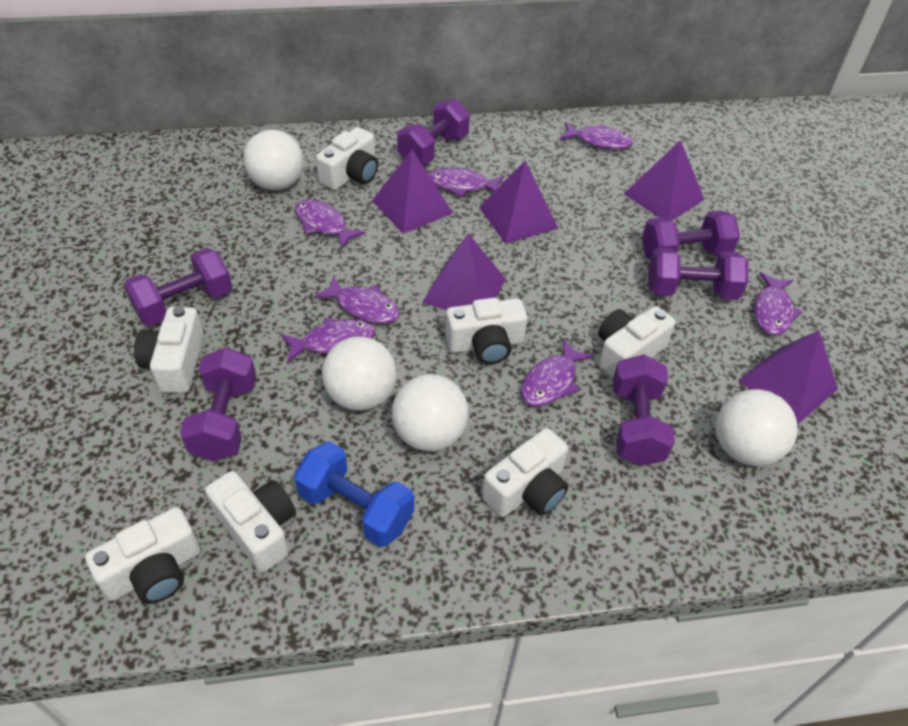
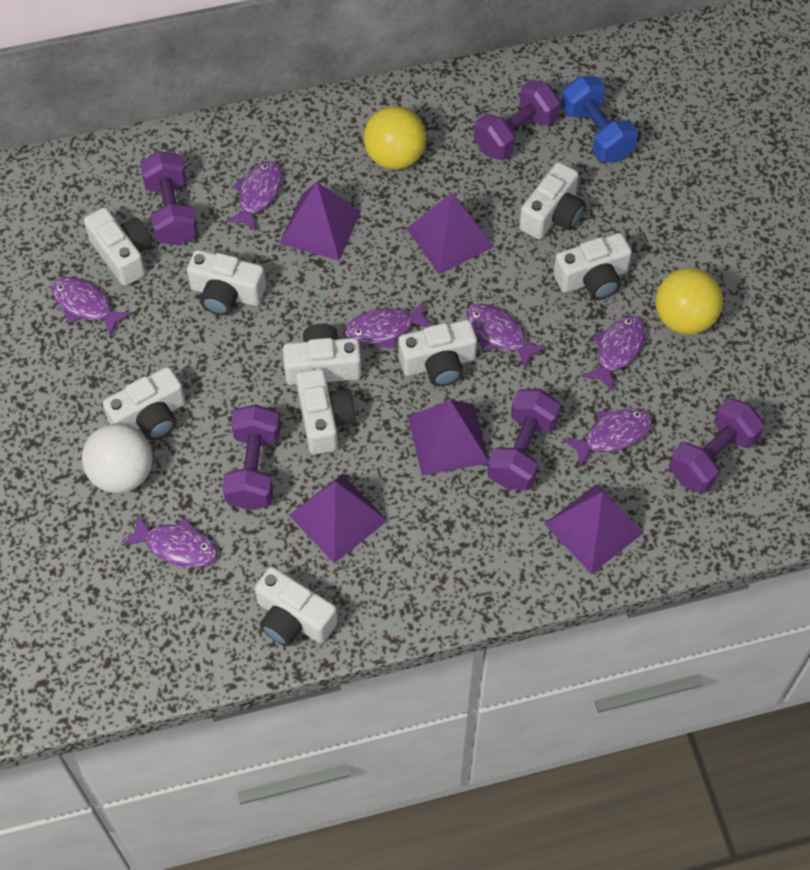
purple dumbbell: 6 -> 5
white ball: 4 -> 1
white camera: 7 -> 9
yellow ball: 0 -> 2

